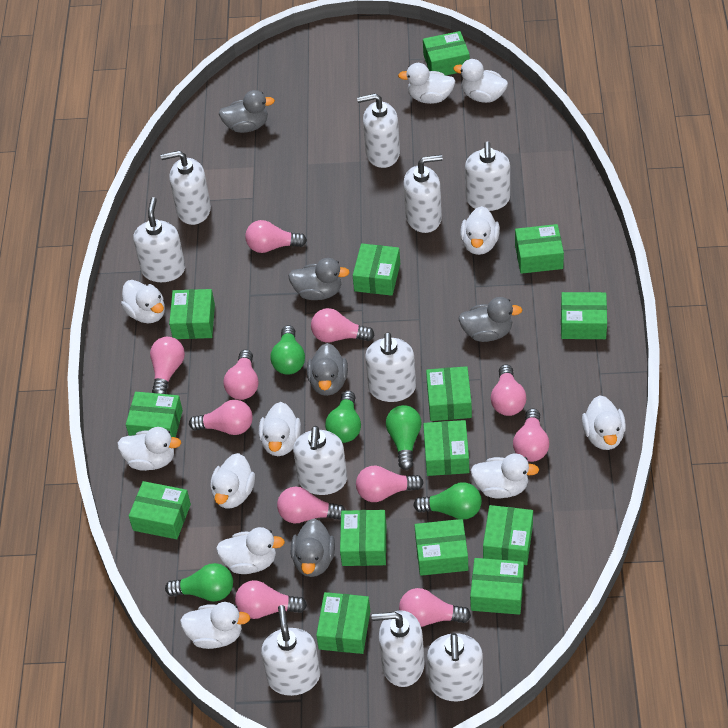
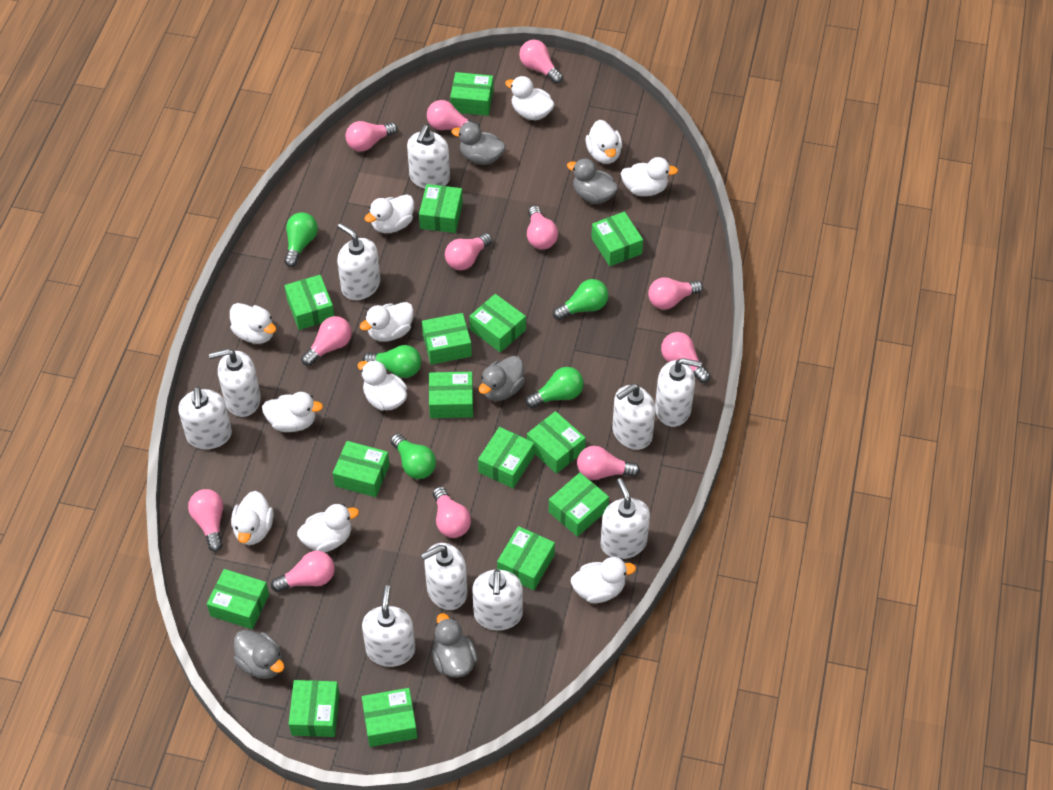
green box: 14 -> 15
pink light bulb: 11 -> 12

